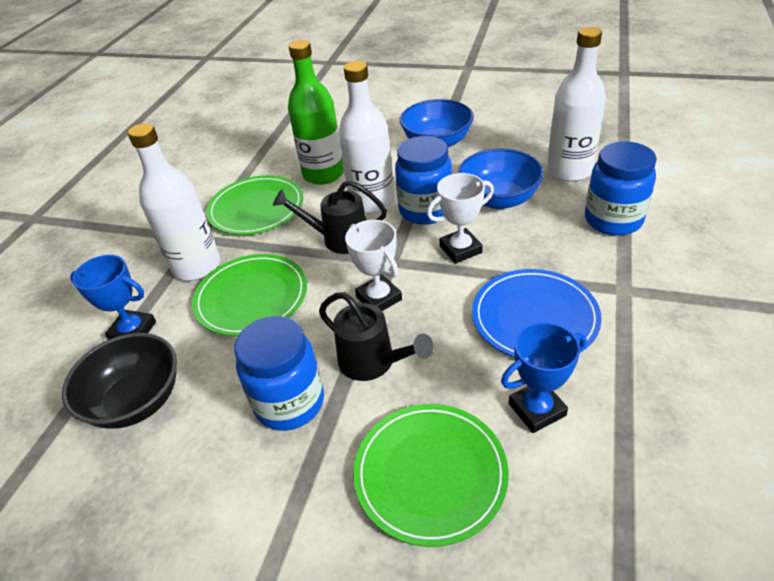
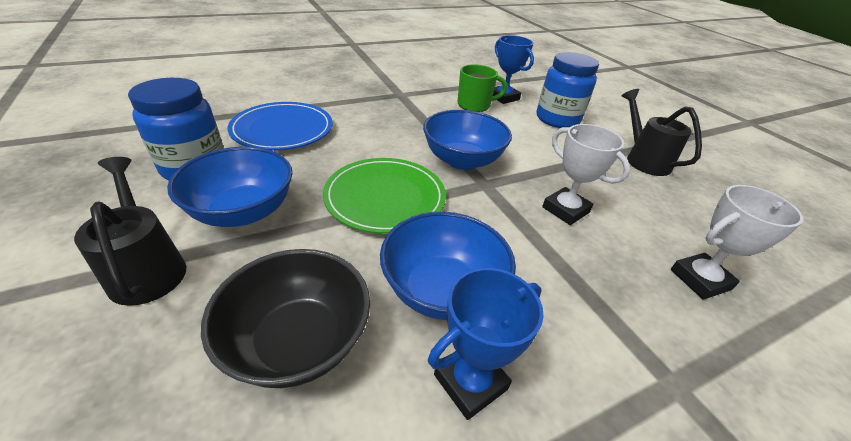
blue bowl: 2 -> 3
blue jar: 3 -> 2
green bottle: 1 -> 0
green mug: 0 -> 1
green plate: 3 -> 1
white bottle: 3 -> 0

